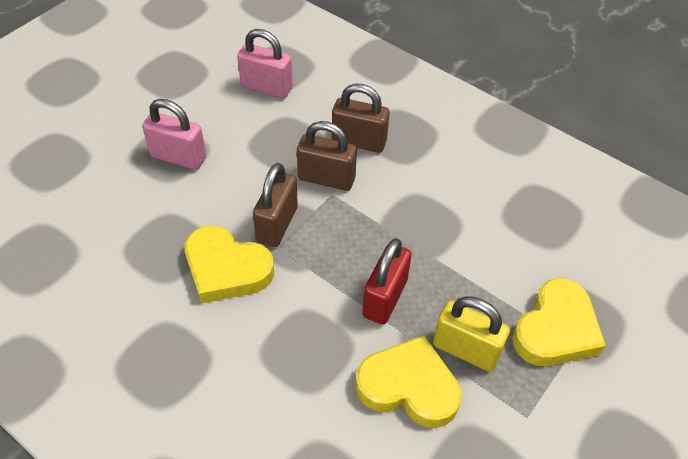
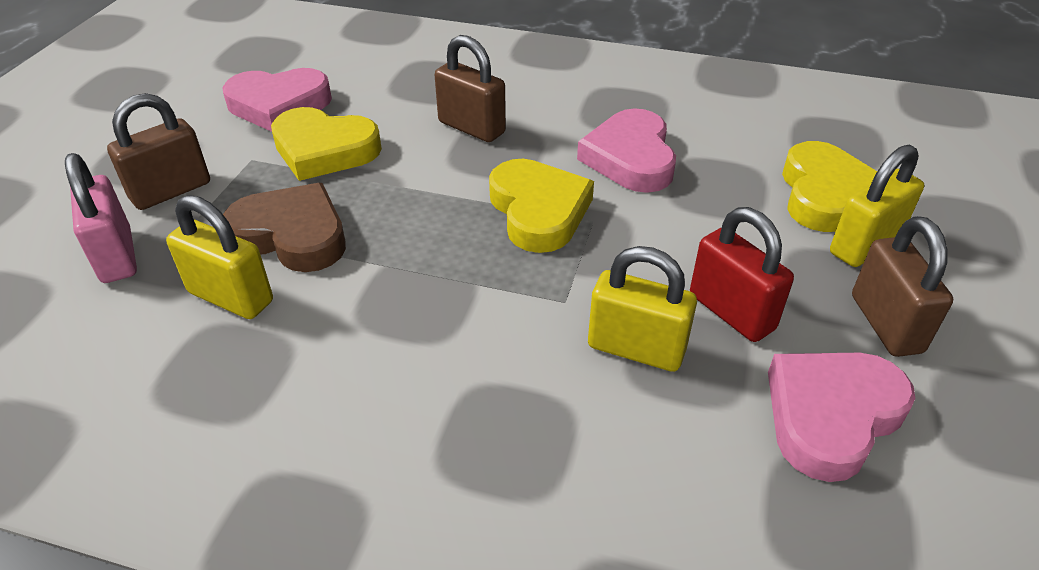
brown heart: 0 -> 1
pink heart: 0 -> 3
pink padlock: 2 -> 1
yellow padlock: 1 -> 3

